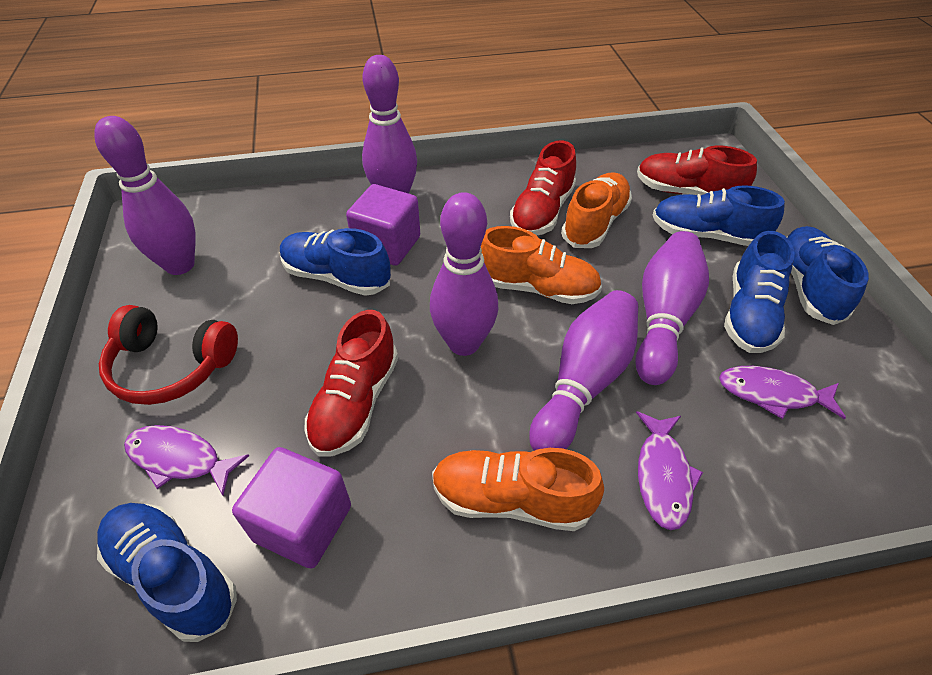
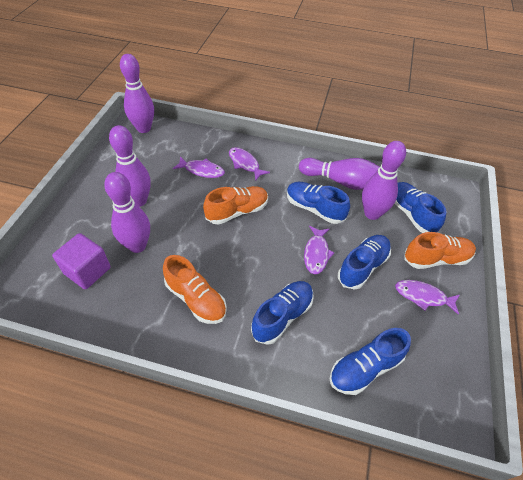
purple cube: 2 -> 1
purple fish: 3 -> 4
red headphones: 1 -> 0
red shoe: 3 -> 0

